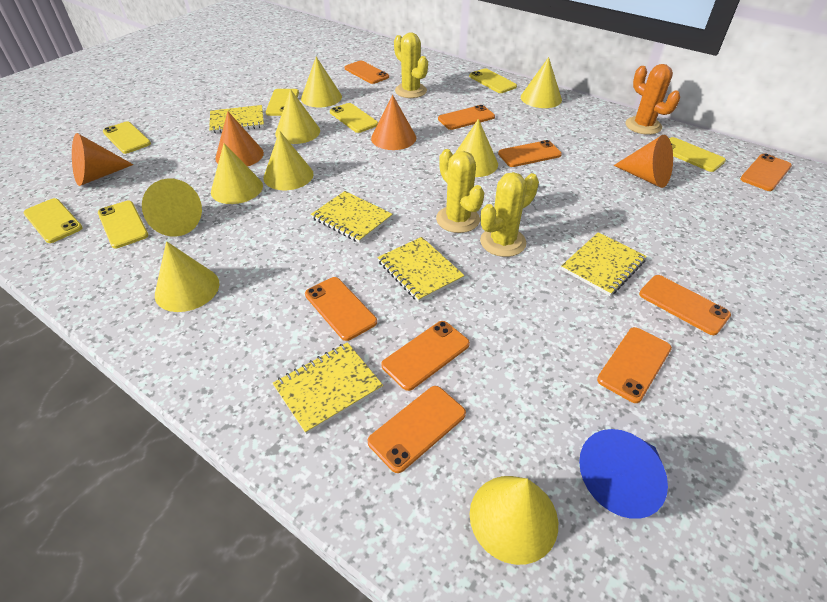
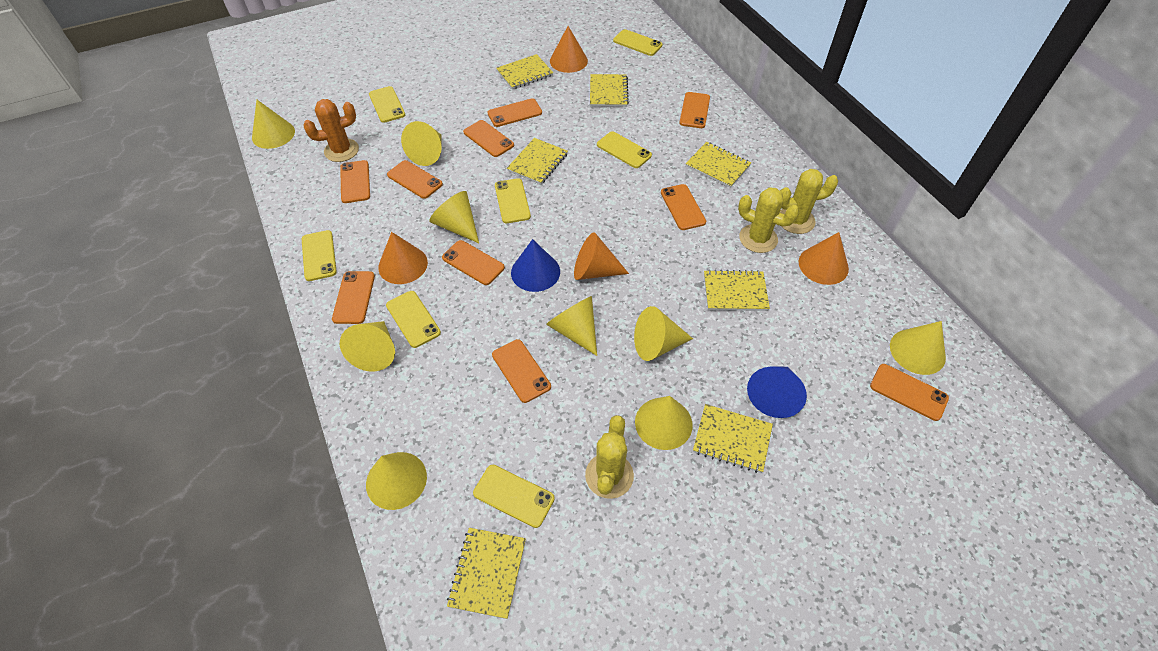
blue cone: 1 -> 2
orange phone: 9 -> 10
yellow notebook: 5 -> 7

